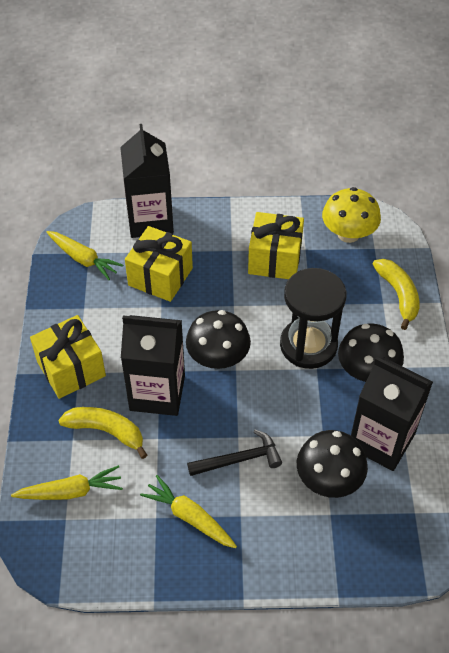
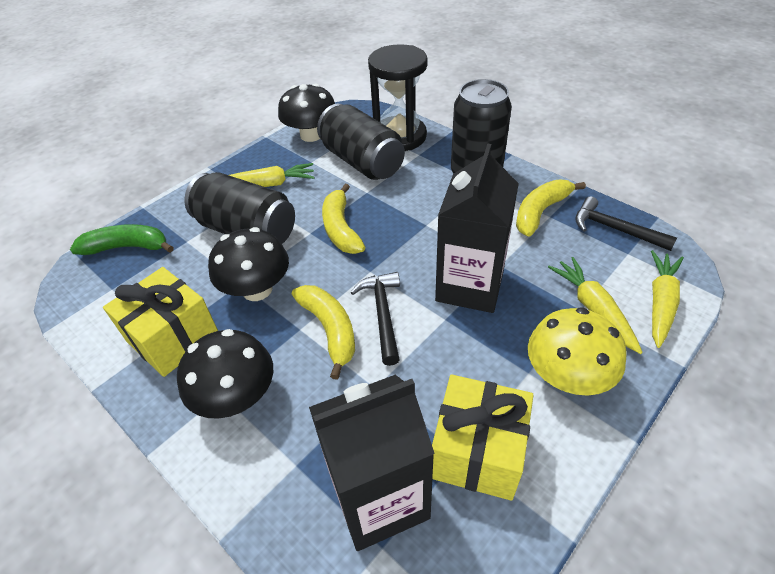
black can: 0 -> 3
black carton: 3 -> 2
black hammer: 1 -> 2
green banana: 0 -> 1
yellow banana: 2 -> 3
yellow gift: 3 -> 2

